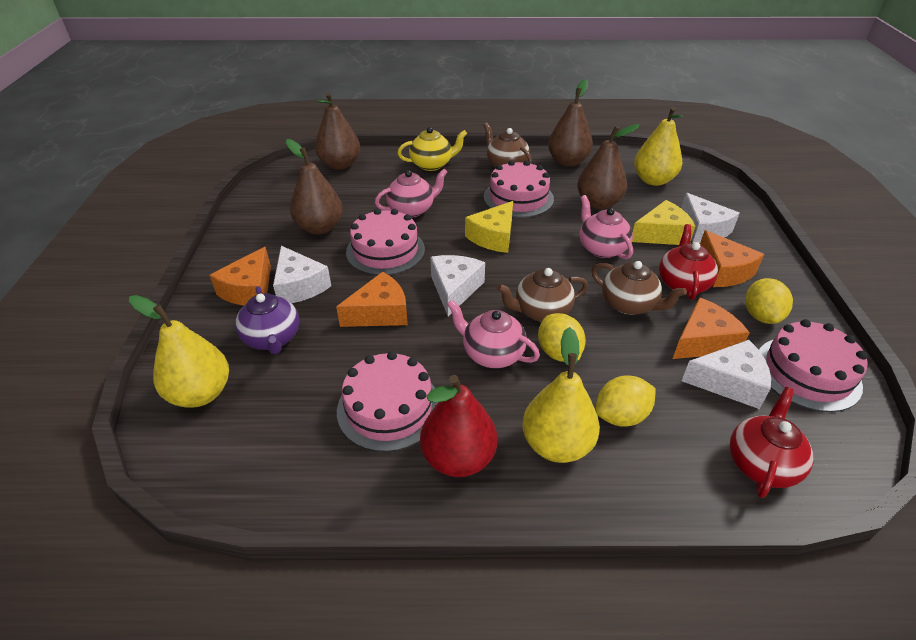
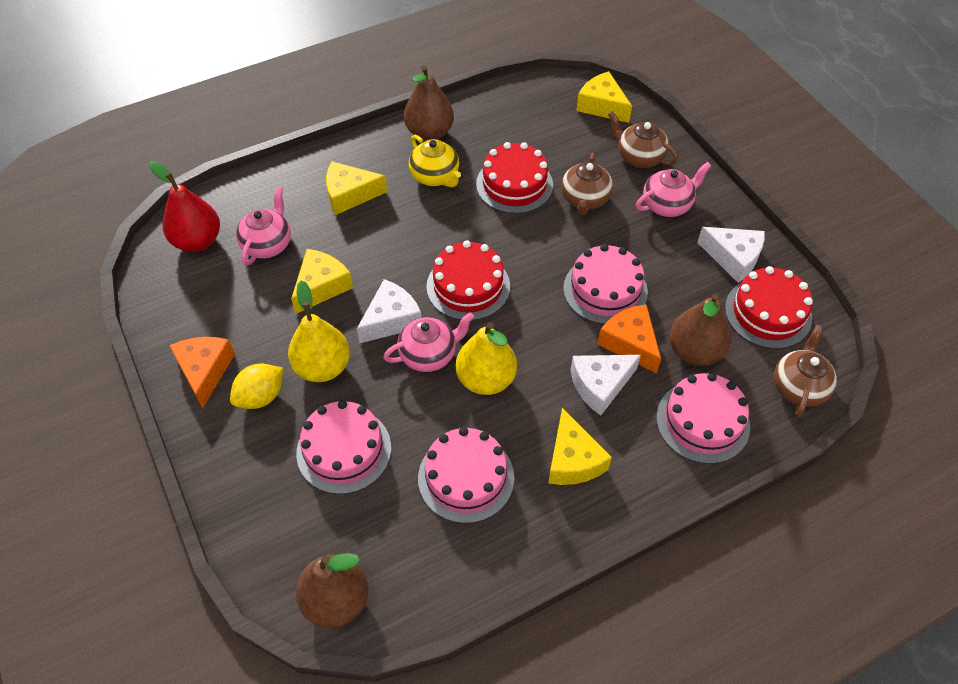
brown pear: 4 -> 3
orange cheese: 4 -> 2
purple teapot: 1 -> 0
red cake: 0 -> 3
red teapot: 2 -> 0
white cheese: 4 -> 3
yellow cheese: 2 -> 4
yellow lemon: 3 -> 1
yellow pear: 3 -> 2

